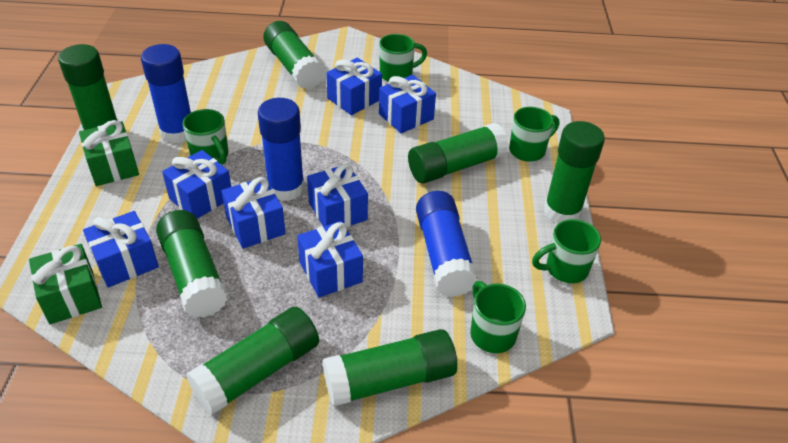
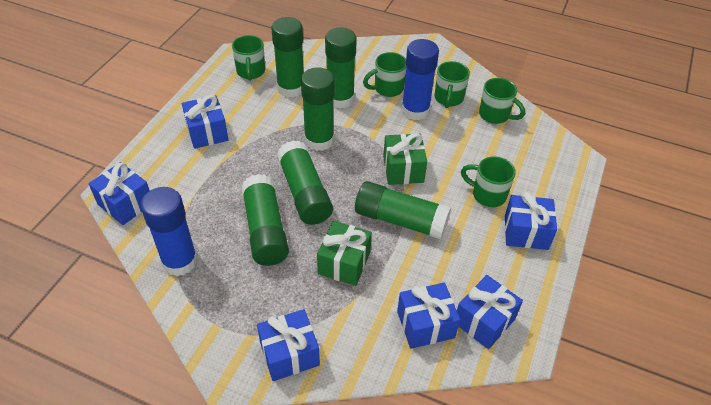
blue gift: 7 -> 6
blue glue stick: 3 -> 2
green glue stick: 7 -> 6

